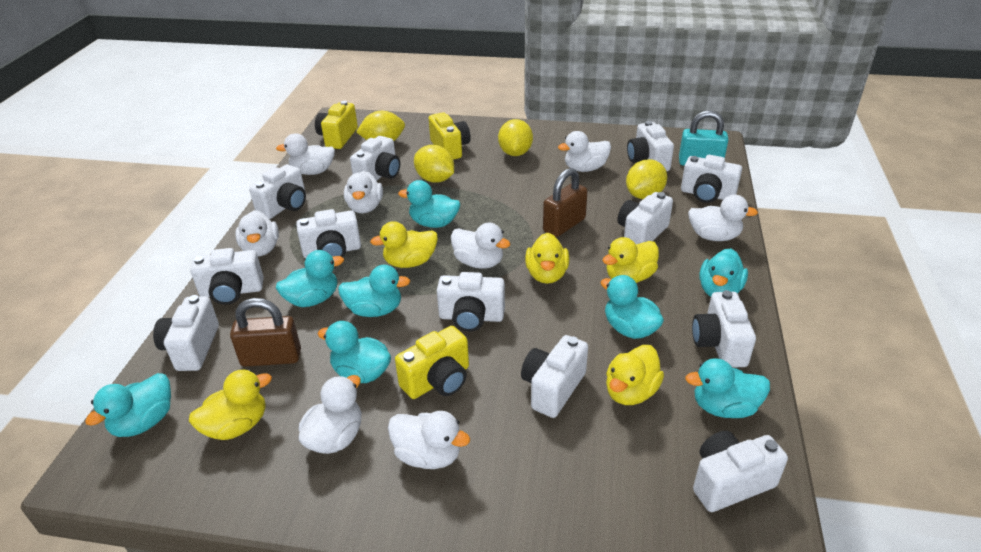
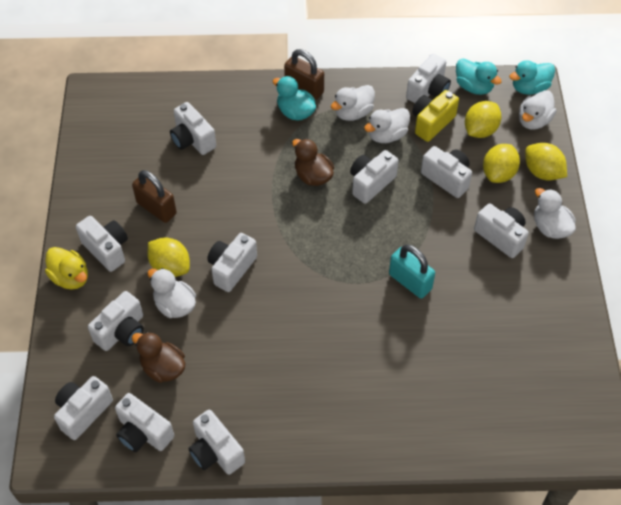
brown duck: 0 -> 2
turquoise duck: 8 -> 3
white camera: 12 -> 11
white duck: 8 -> 5
yellow camera: 3 -> 1
yellow duck: 5 -> 1

